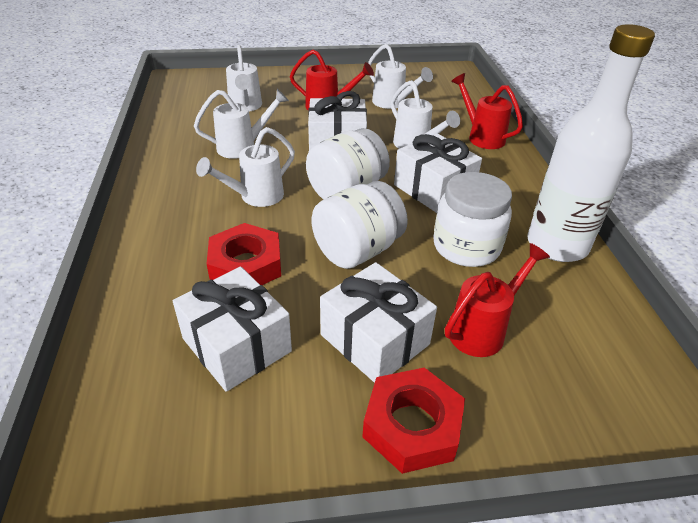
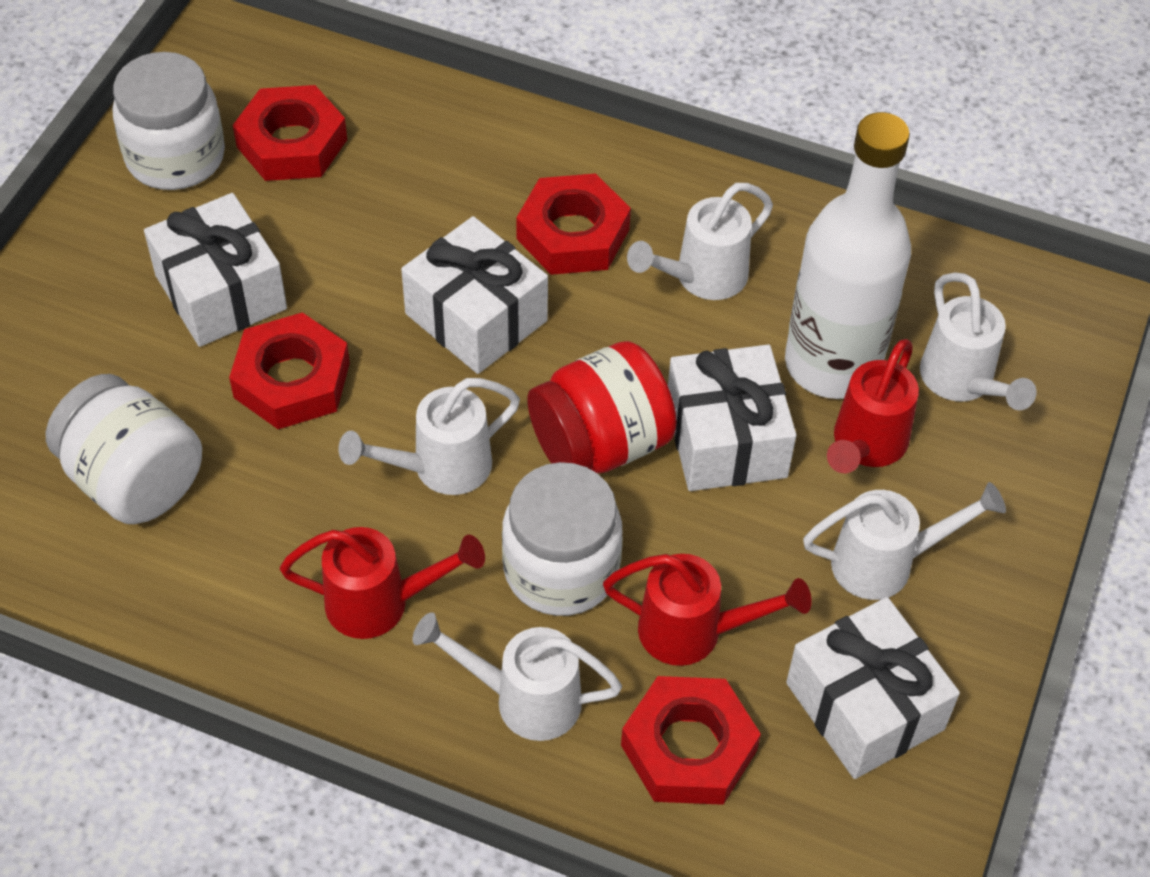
red jar: 0 -> 1
red nut: 2 -> 4

